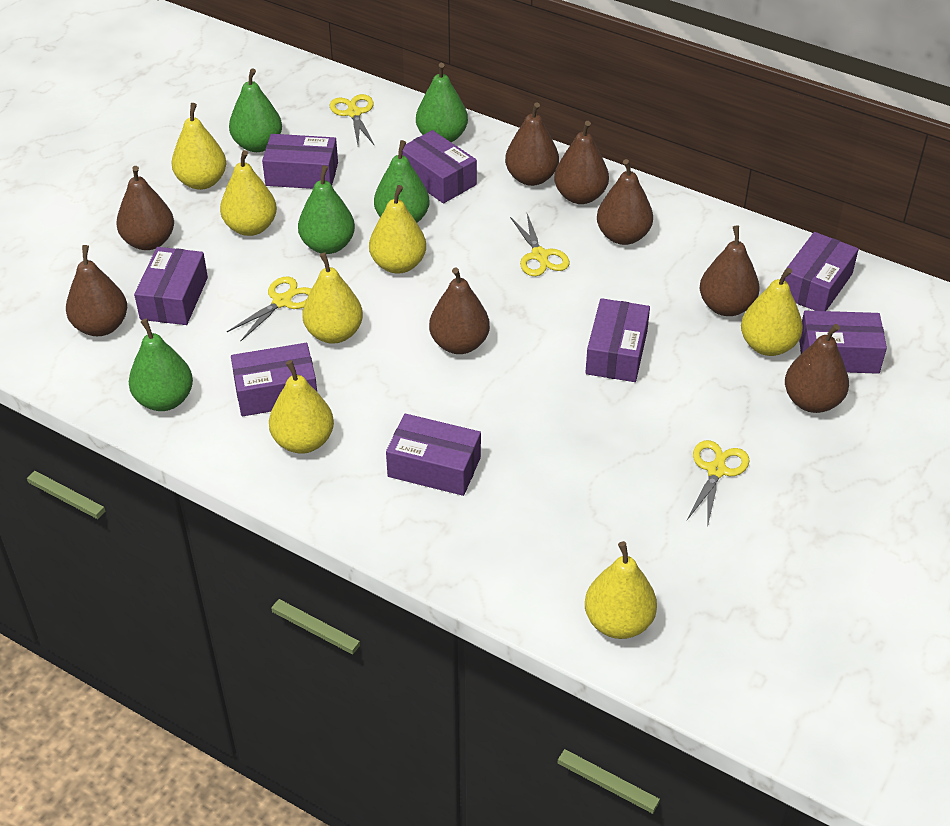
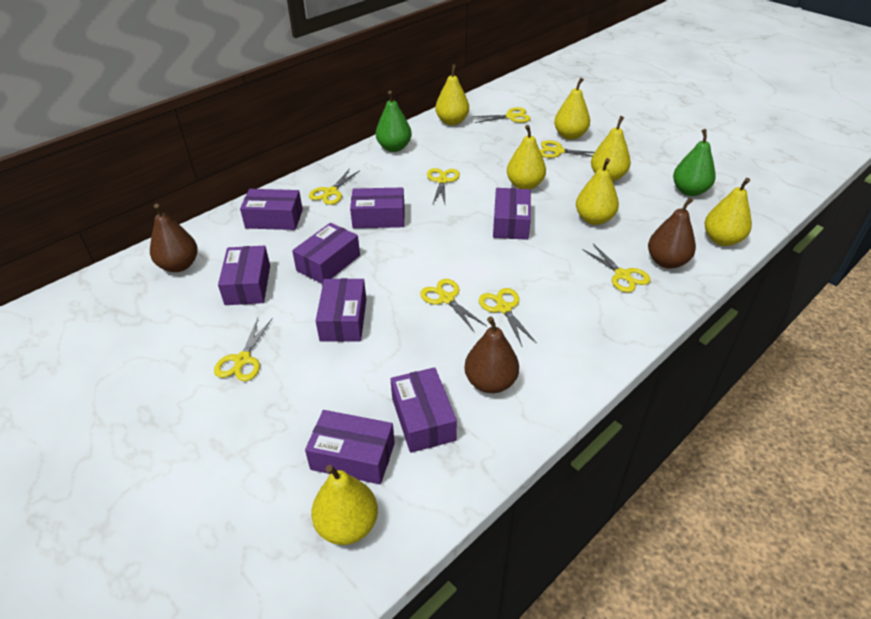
brown pear: 8 -> 3
green pear: 5 -> 2
yellow scissors: 4 -> 8

